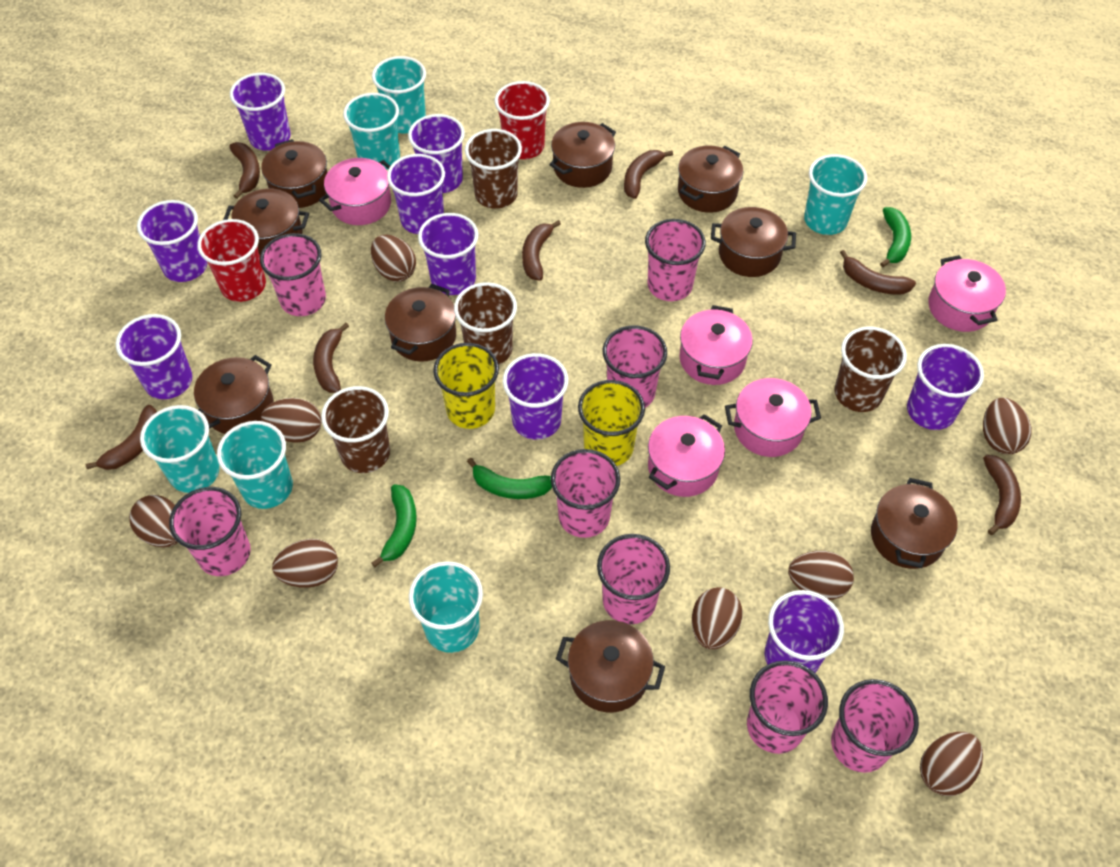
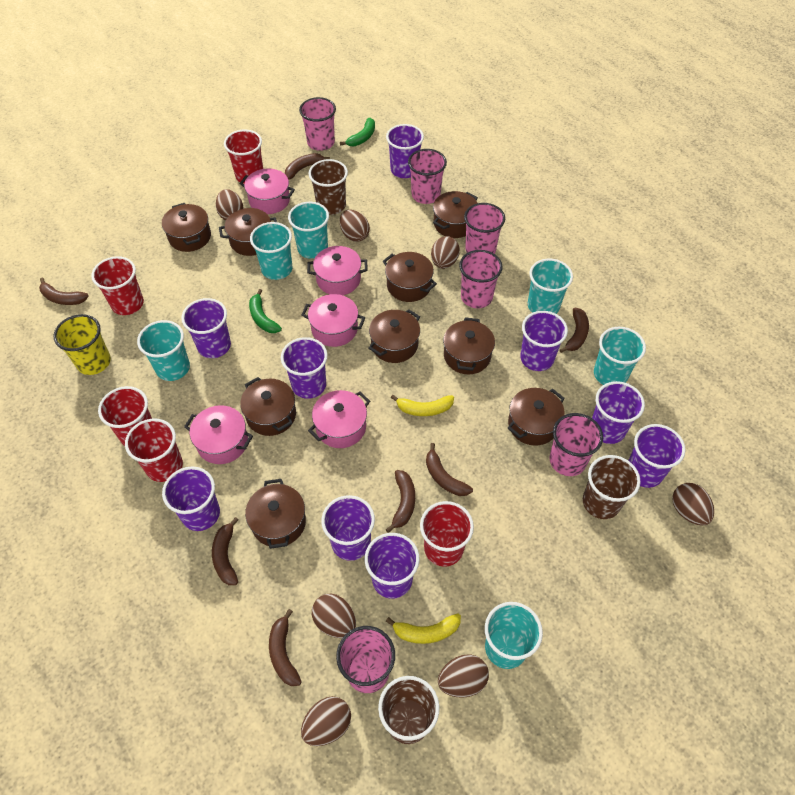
brown cup: 4 -> 3
brown egg: 8 -> 7
green banana: 3 -> 2
pink cup: 8 -> 6
red cup: 2 -> 5
yellow banana: 0 -> 2
yellow cup: 2 -> 1

